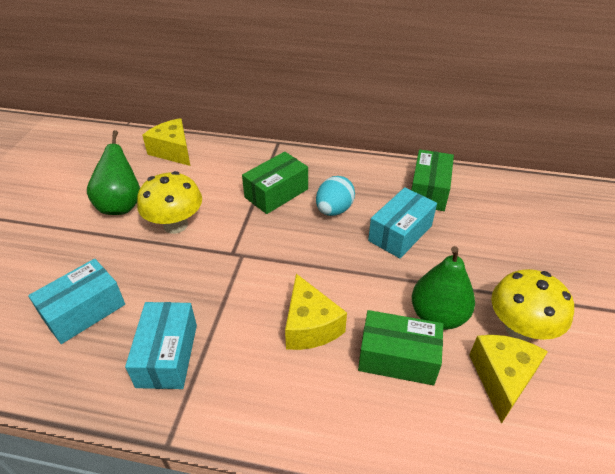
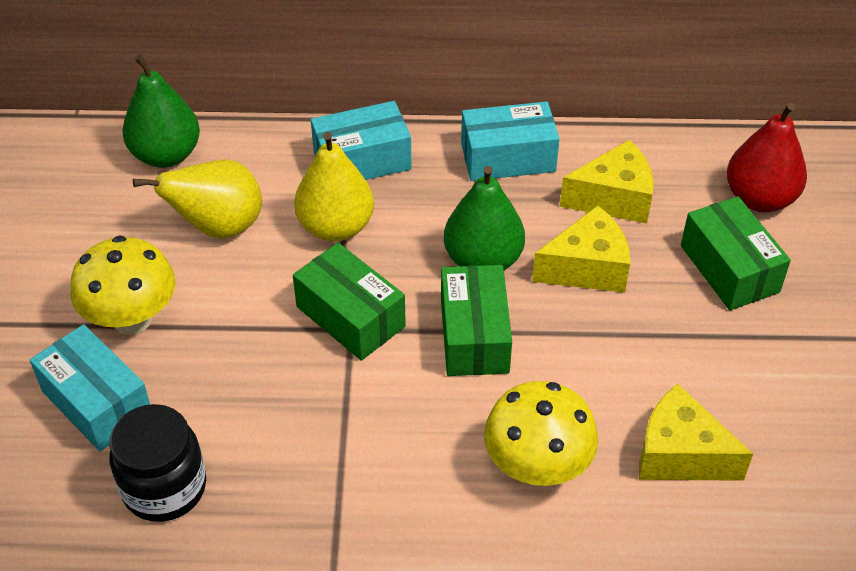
black jar: 0 -> 1
red pear: 0 -> 1
turquoise egg: 1 -> 0
yellow pear: 0 -> 2

